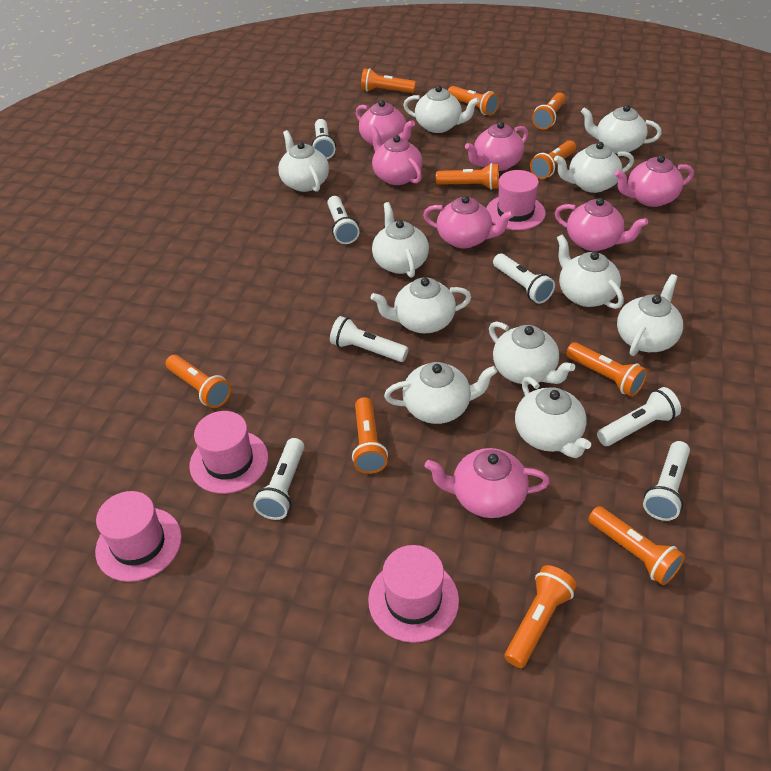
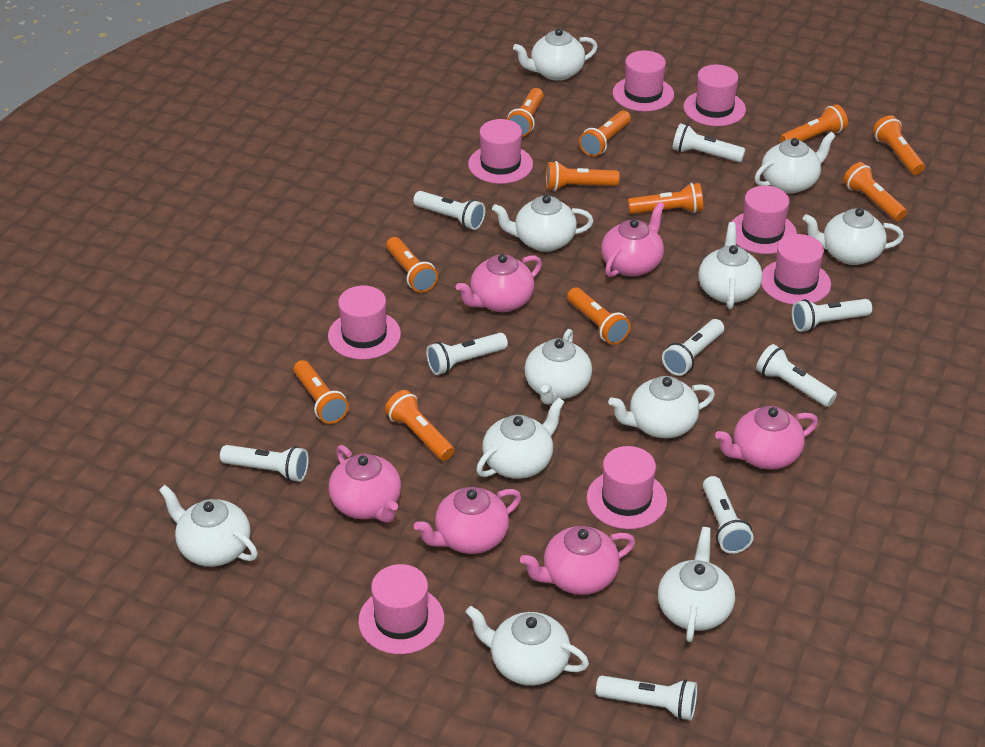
orange flashlight: 10 -> 11
pink hat: 4 -> 8
pink teapot: 7 -> 6
white flashlight: 7 -> 9

